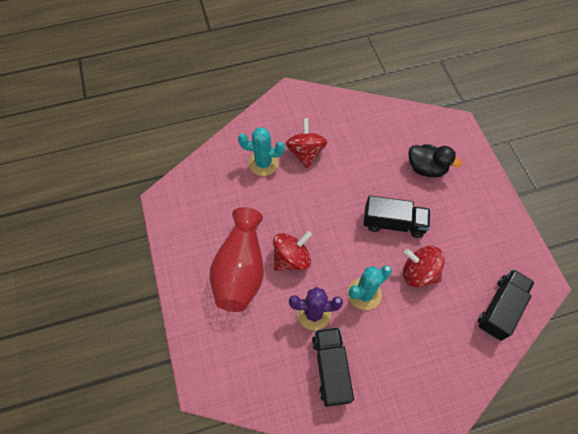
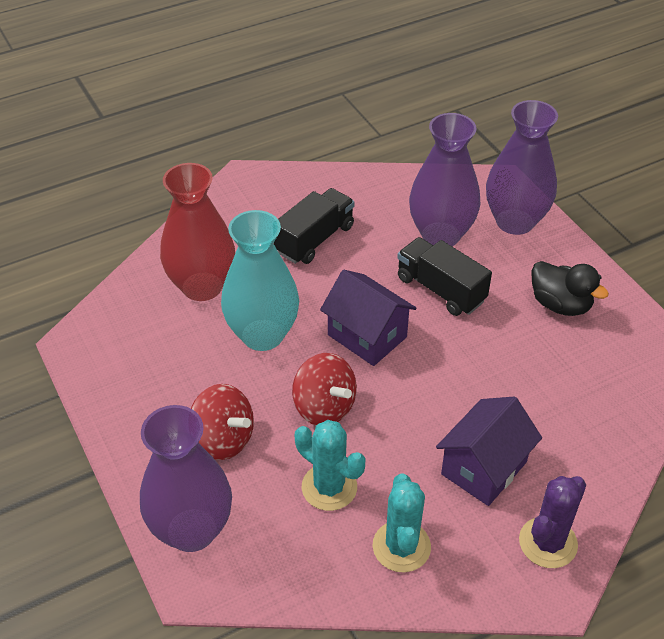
black truck: 3 -> 2
purple house: 0 -> 2
purple vase: 0 -> 3
red spinning top: 3 -> 2
turquoise vase: 0 -> 1

